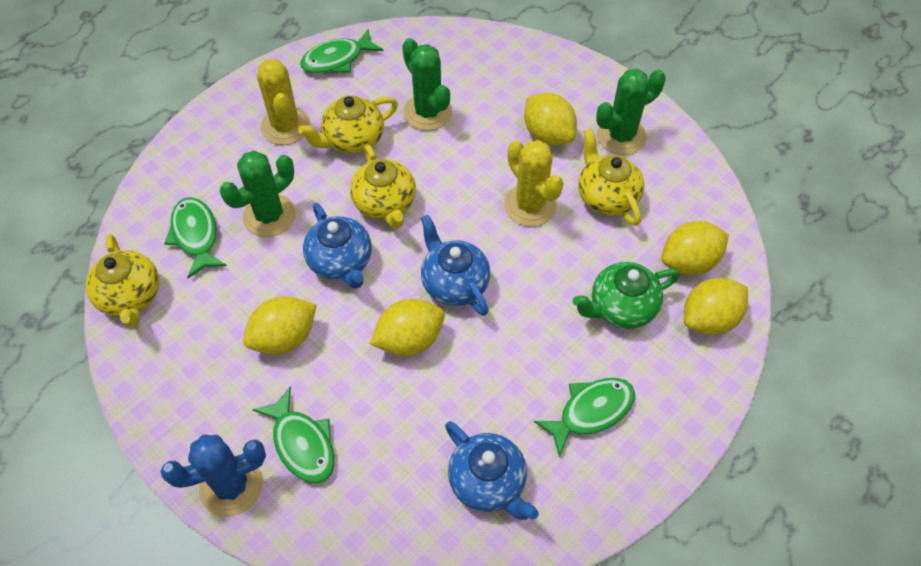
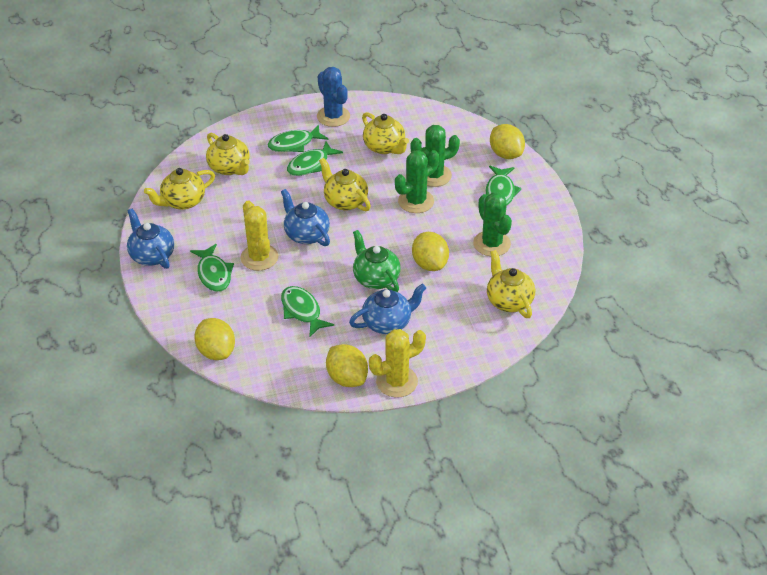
green fish: 4 -> 5
yellow lemon: 5 -> 4
yellow teapot: 4 -> 5

